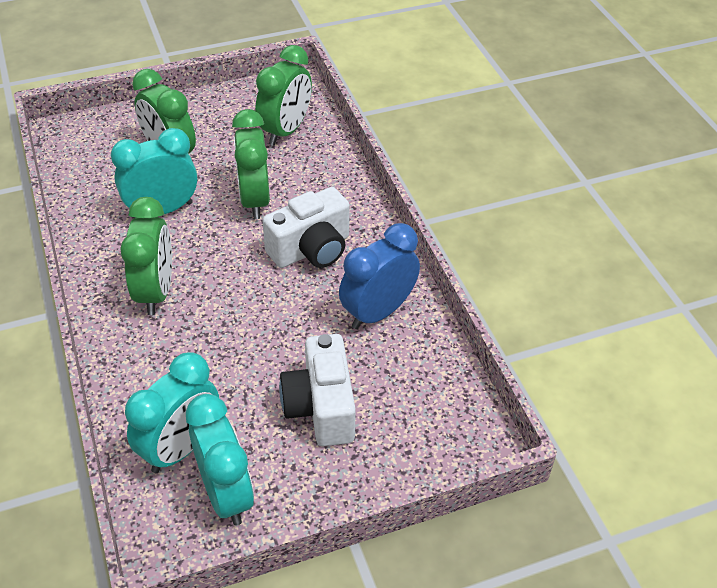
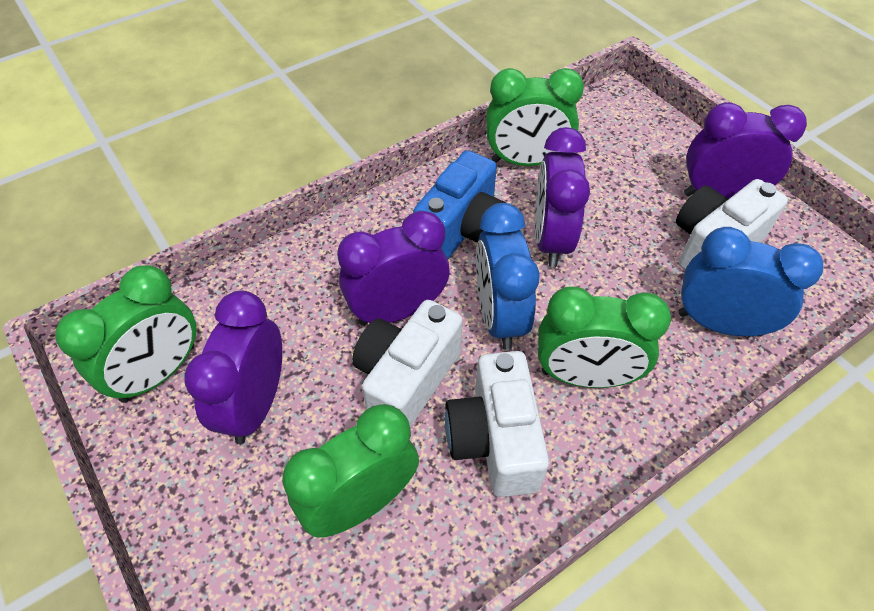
blue camera: 0 -> 1
blue clock: 1 -> 2
purple clock: 0 -> 4
turquoise clock: 3 -> 0
white camera: 2 -> 3

